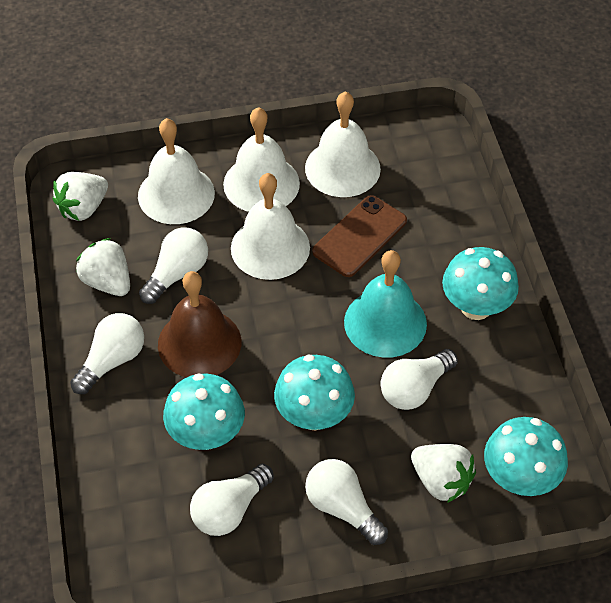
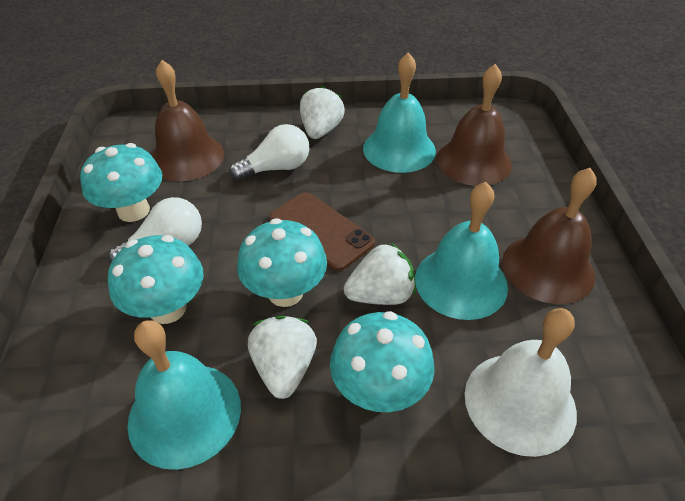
brown bell: 1 -> 3
turquoise bell: 1 -> 3
white bell: 4 -> 1
white light bulb: 5 -> 2

